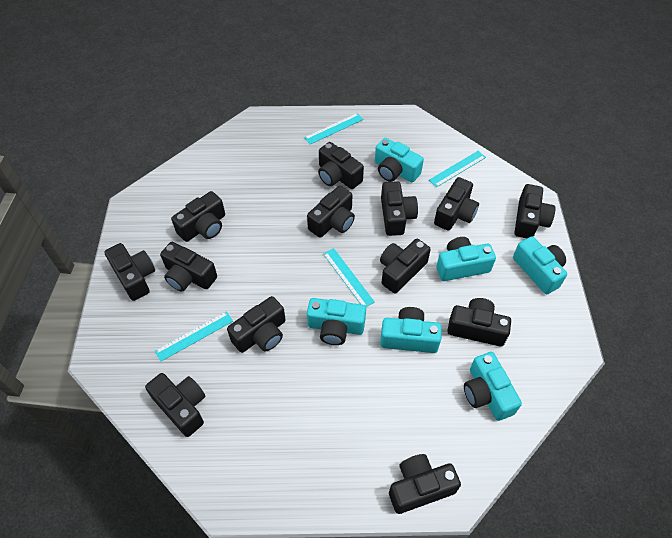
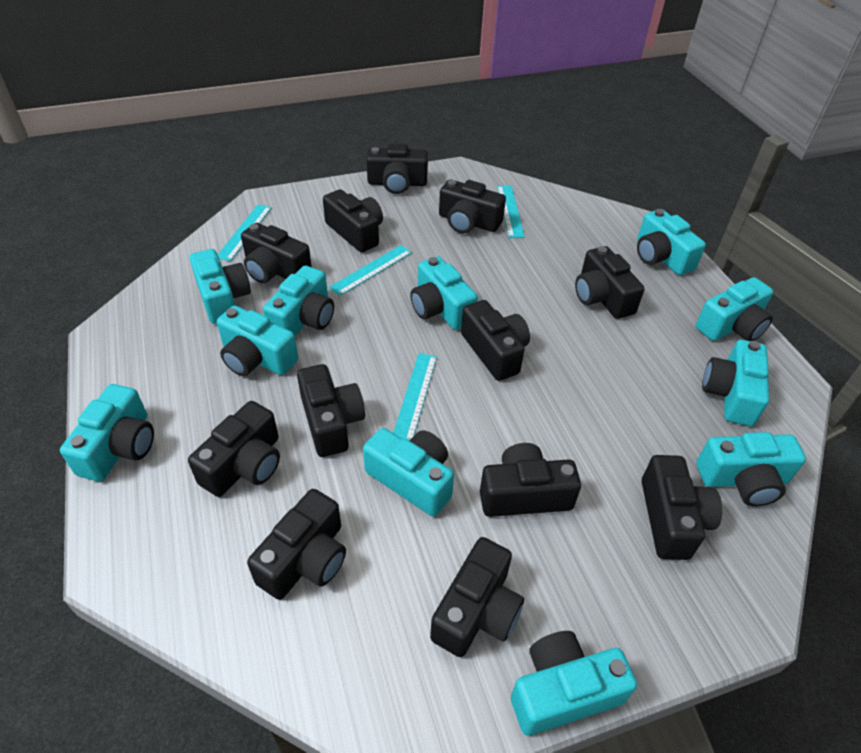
black camera: 13 -> 12
turquoise camera: 6 -> 11

